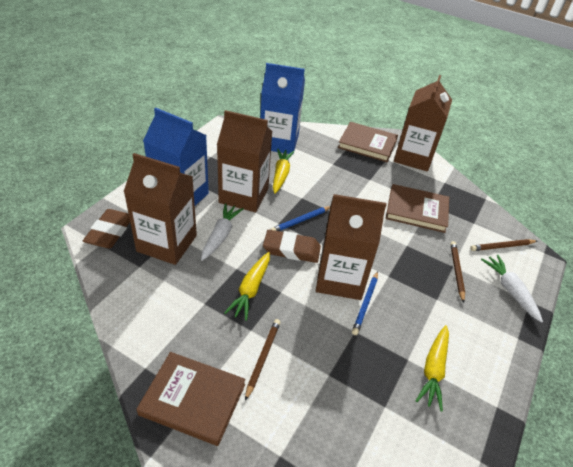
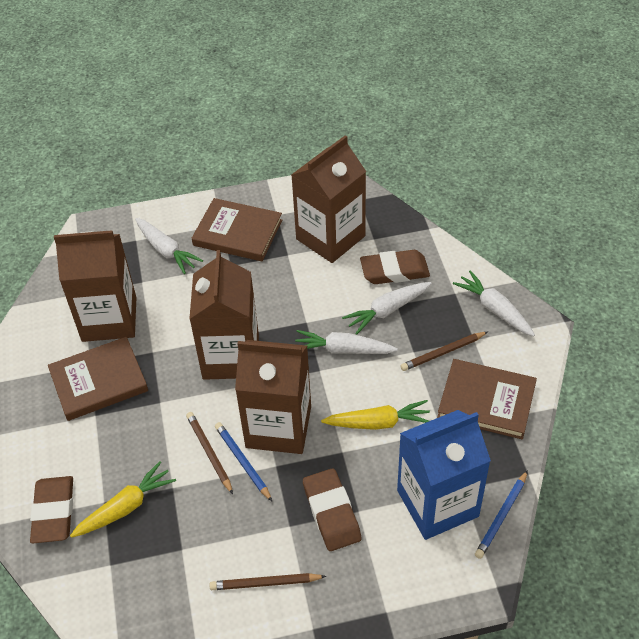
blue carton: 2 -> 1
brown eraser: 2 -> 3
white carrot: 2 -> 4
yellow carrot: 3 -> 2

